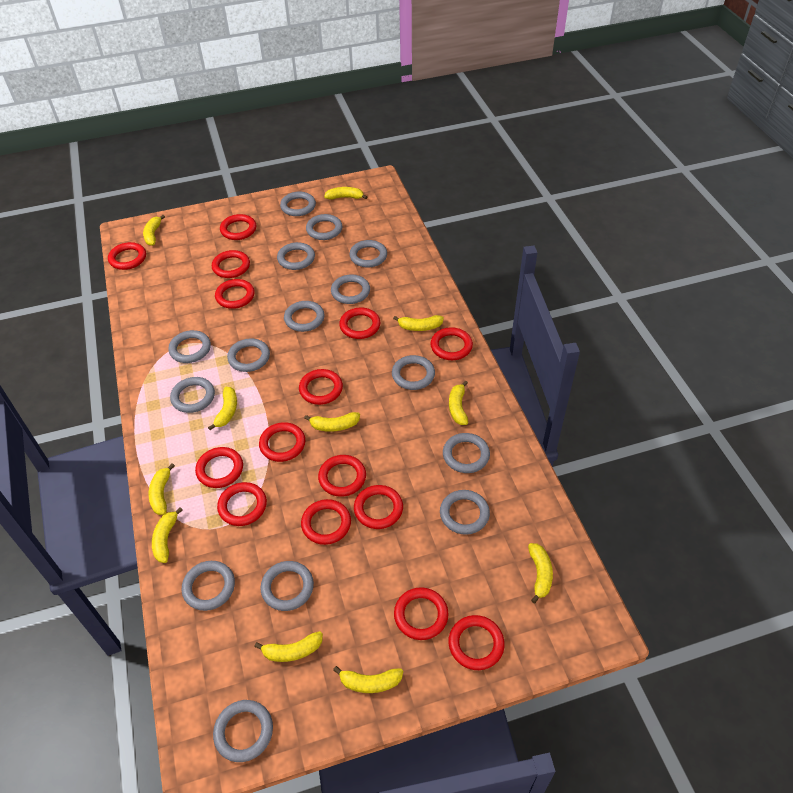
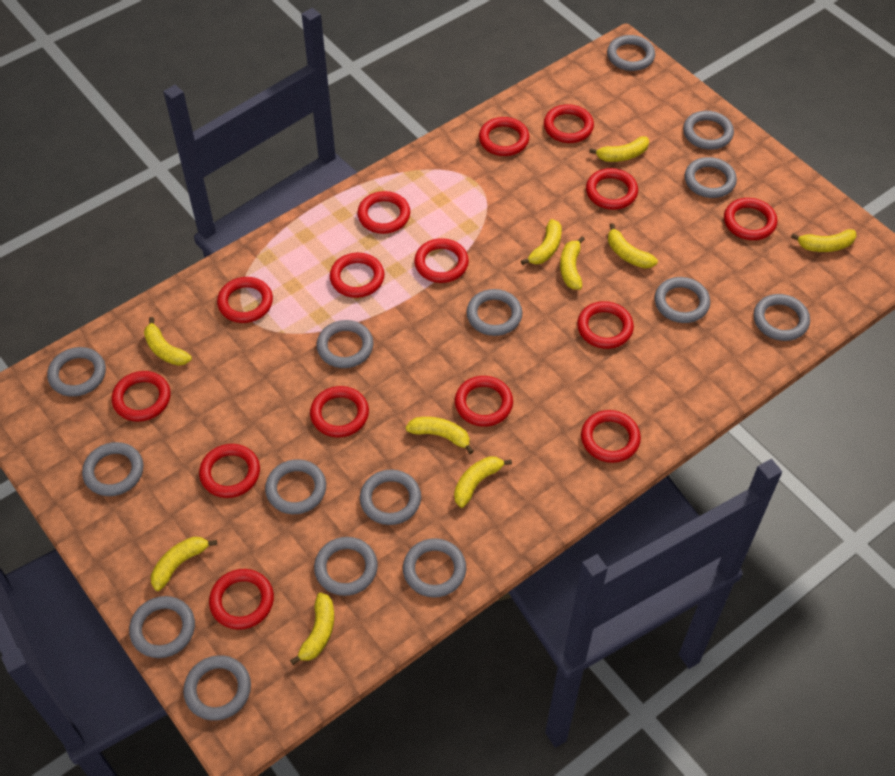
yellow banana: 11 -> 10

